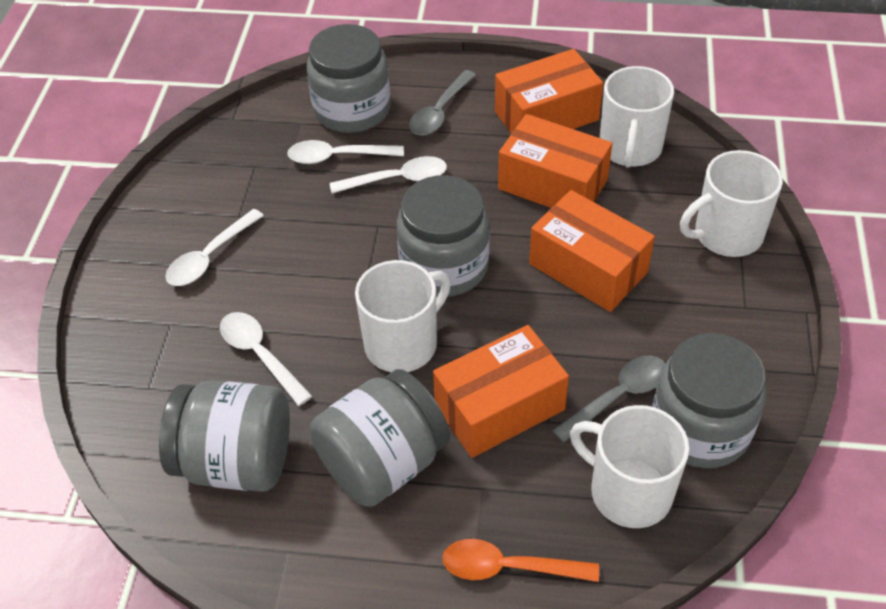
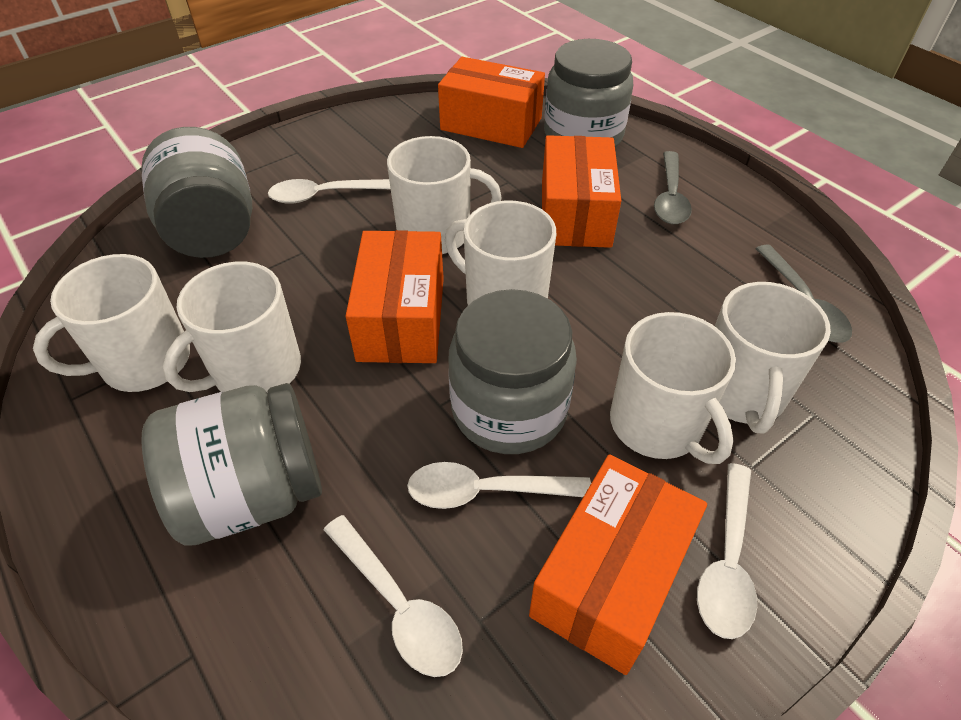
grey jar: 5 -> 4
orange spoon: 1 -> 0
white mug: 4 -> 6

